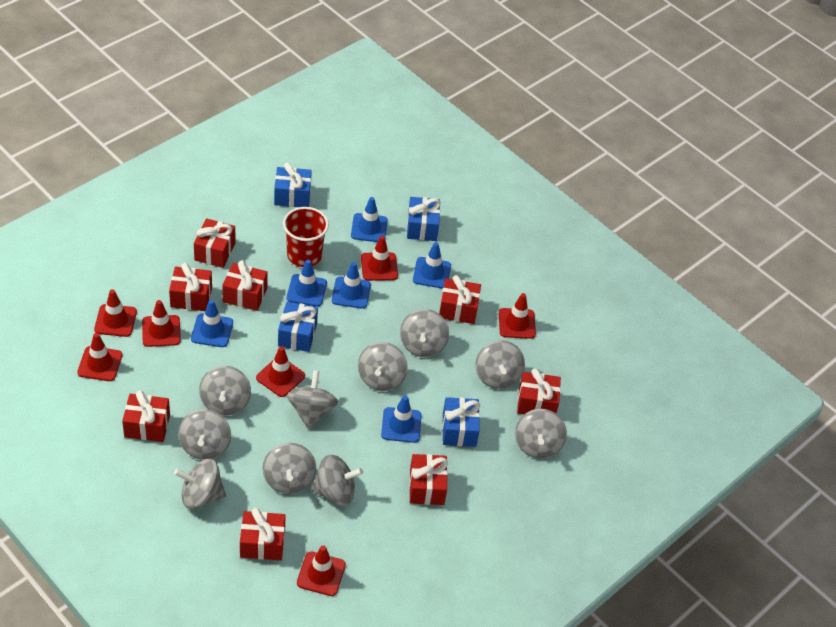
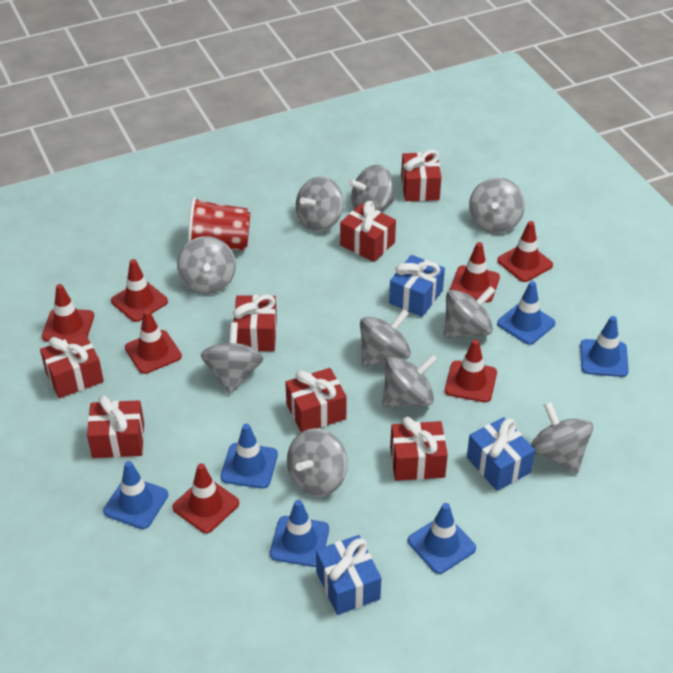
blue gift: 4 -> 3
red gift: 8 -> 7

